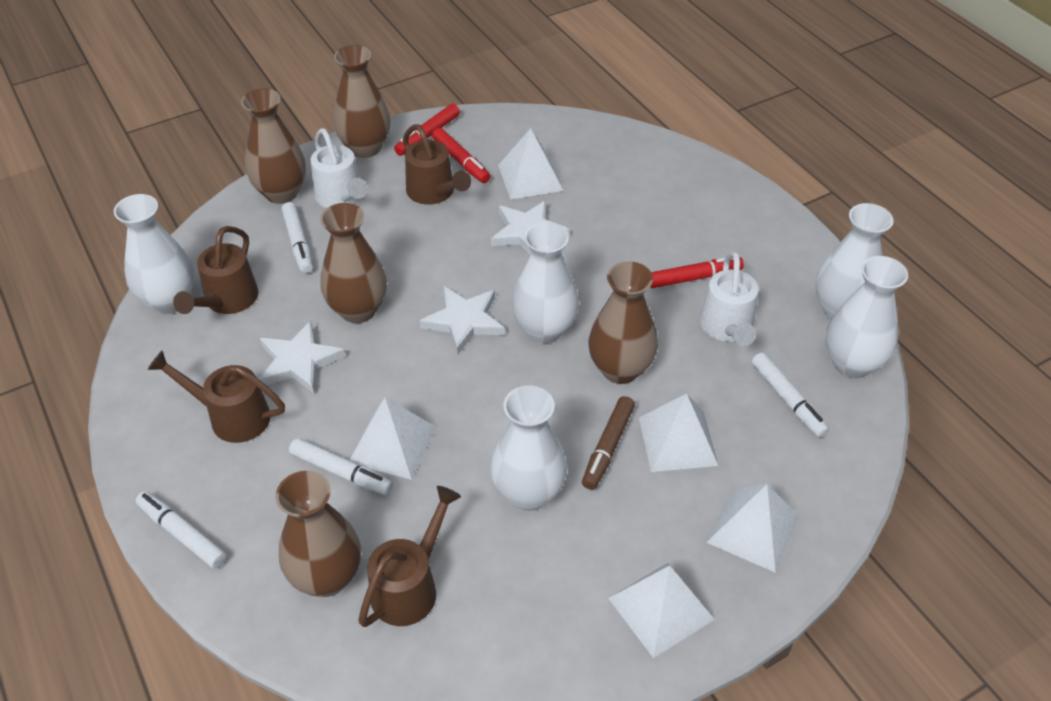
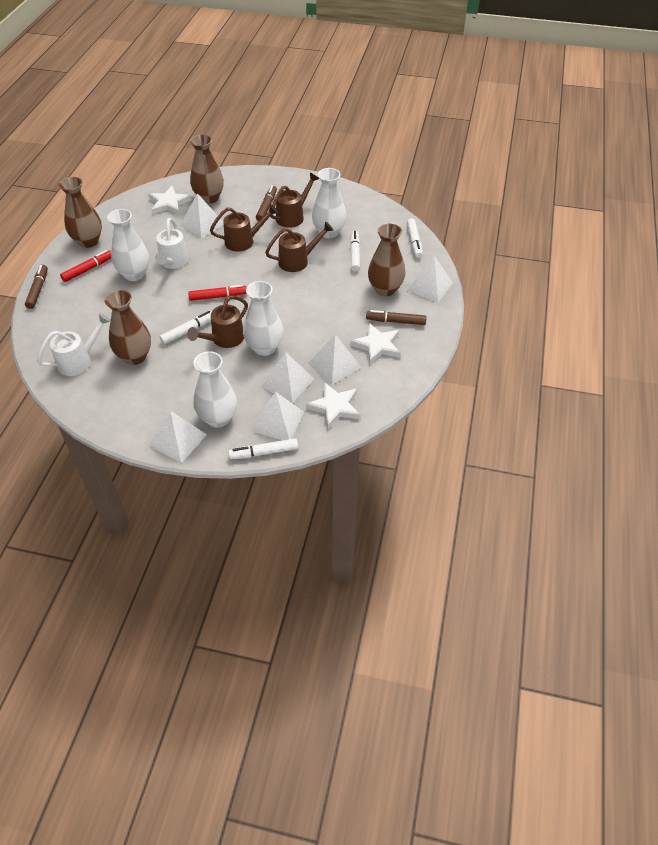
brown marker: 1 -> 3
brown vase: 5 -> 4
red marker: 3 -> 2
white pyramid: 5 -> 6
white vase: 5 -> 4

